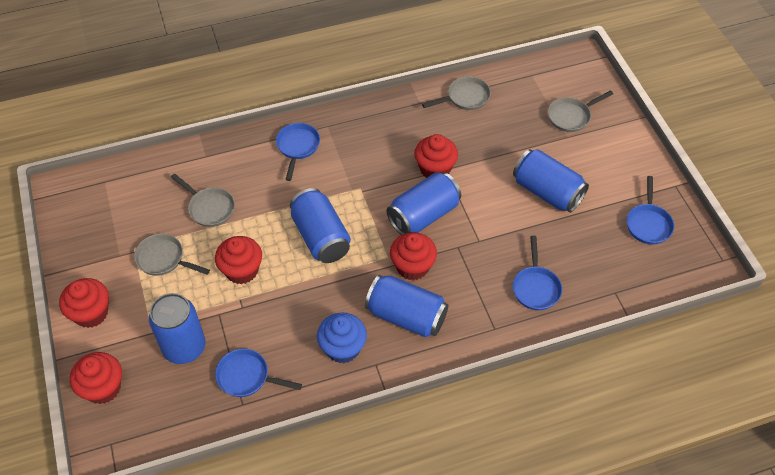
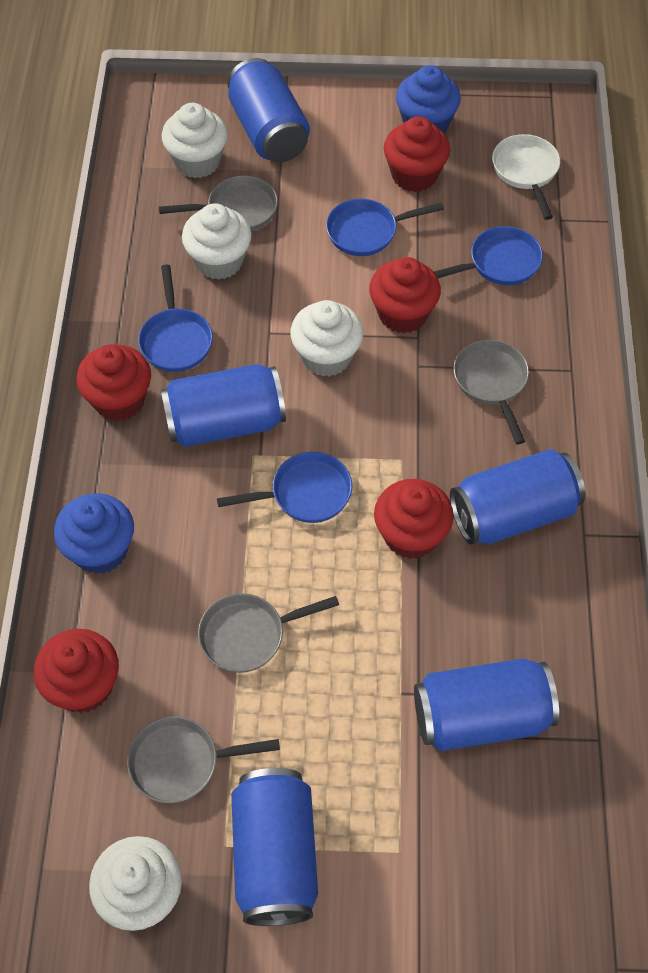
blue cupcake: 1 -> 2
white cupcake: 0 -> 4
white pan: 0 -> 1

